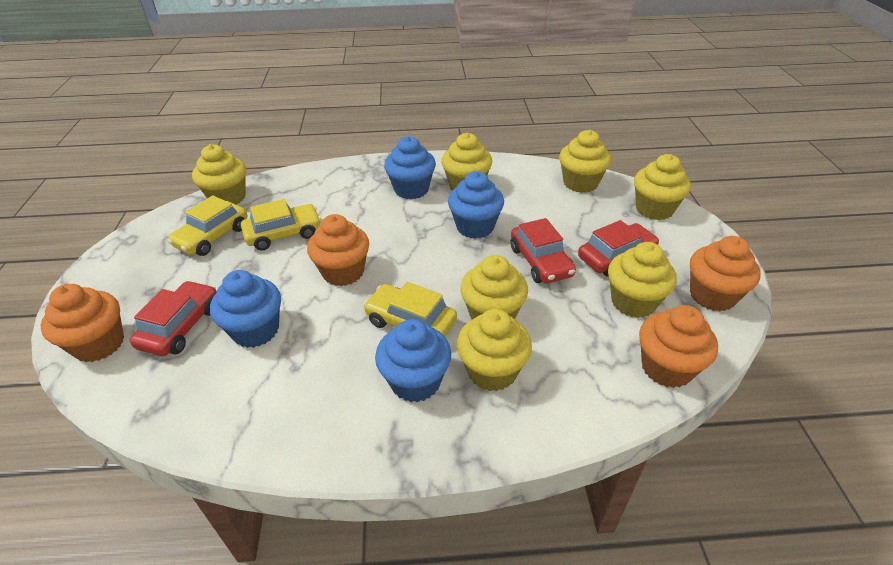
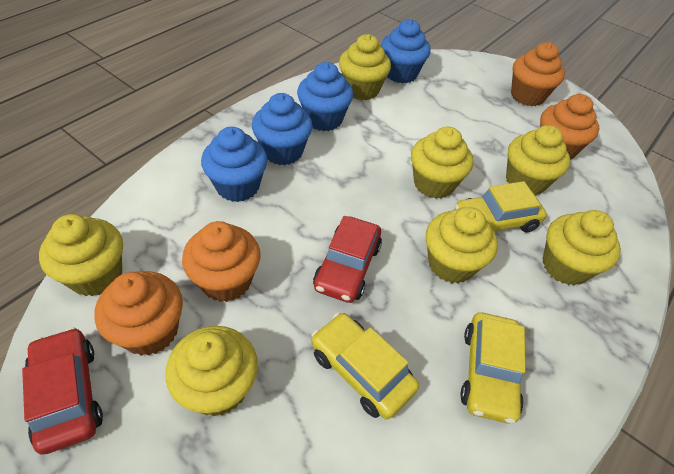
red car: 3 -> 2

